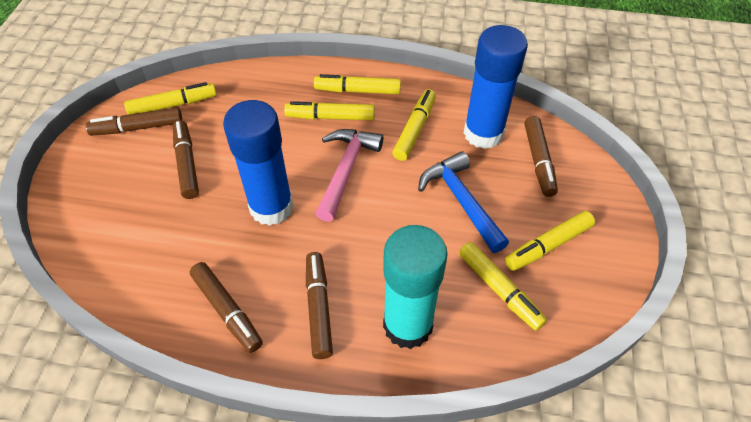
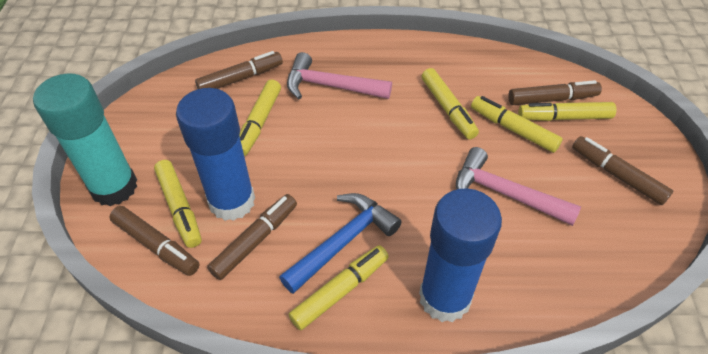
pink hammer: 1 -> 2

